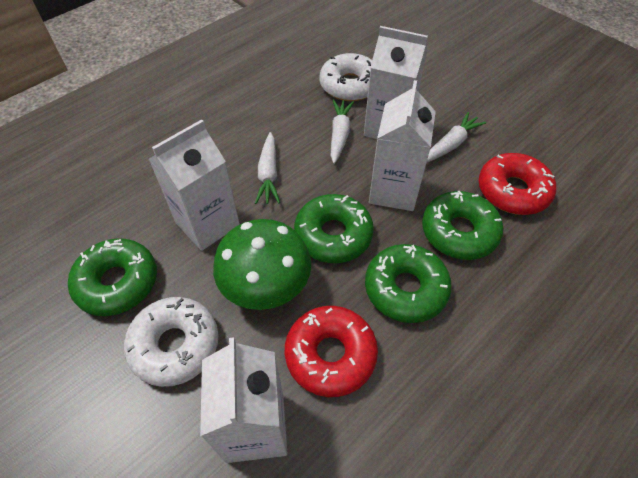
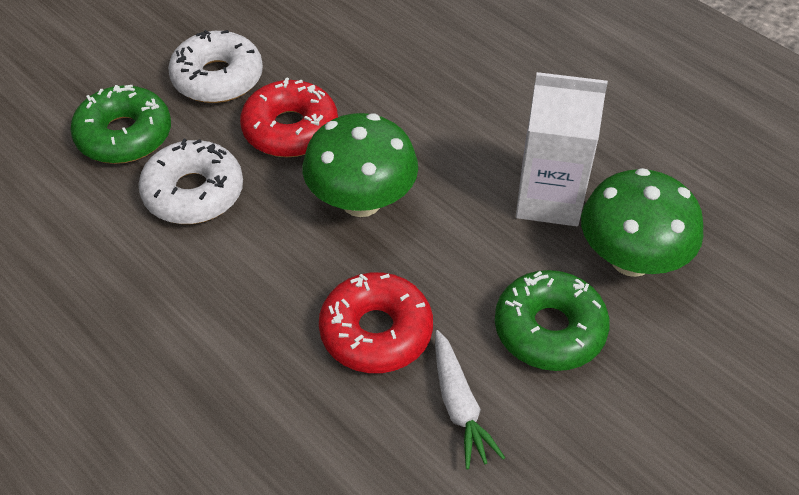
green donut: 4 -> 2
green mushroom: 1 -> 2
white carrot: 3 -> 1
white carton: 4 -> 1

